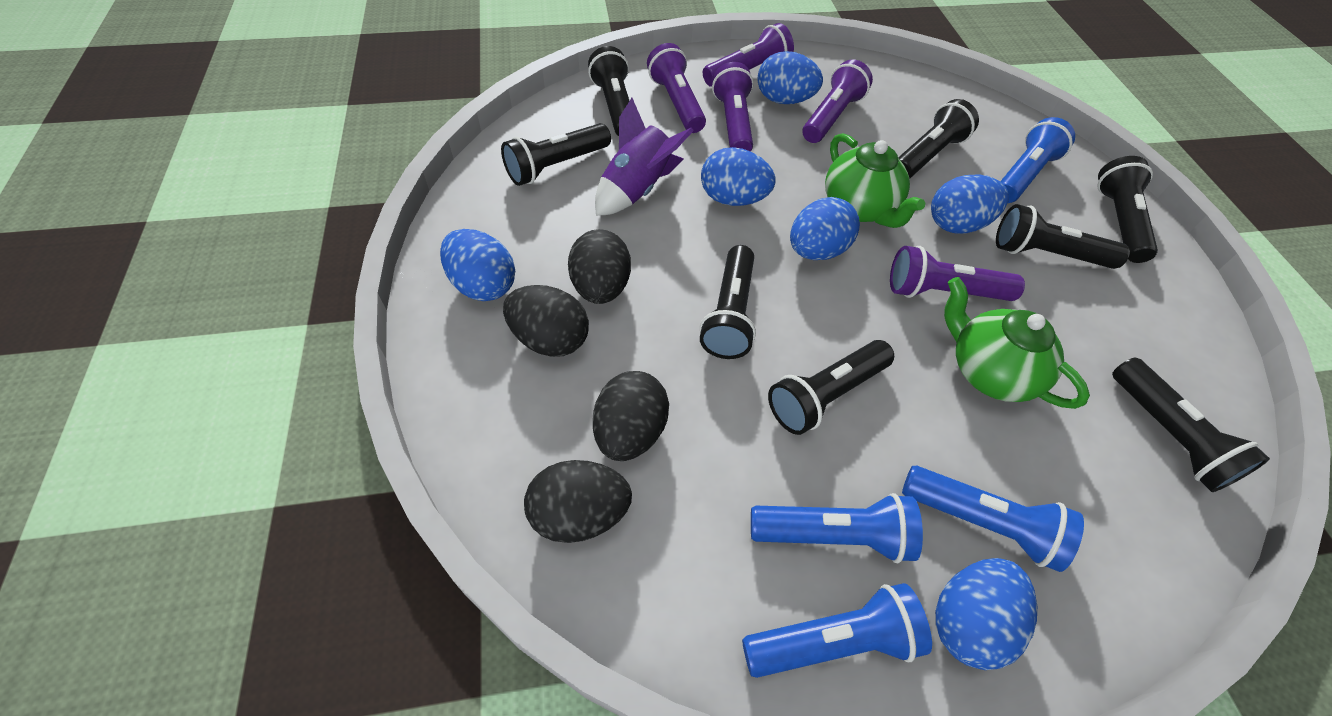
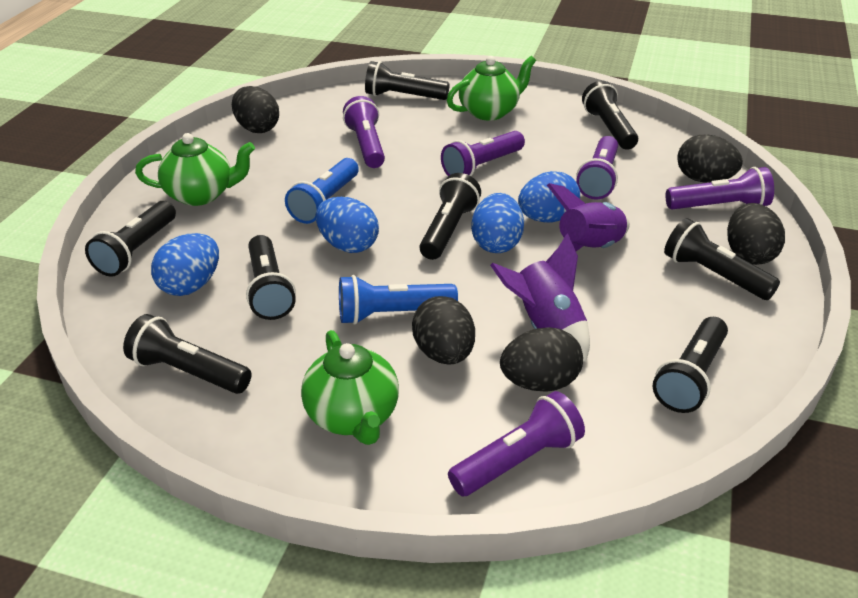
black egg: 4 -> 5
blue egg: 6 -> 4
blue flashlight: 4 -> 2
green teapot: 2 -> 3
purple rocket: 1 -> 2

